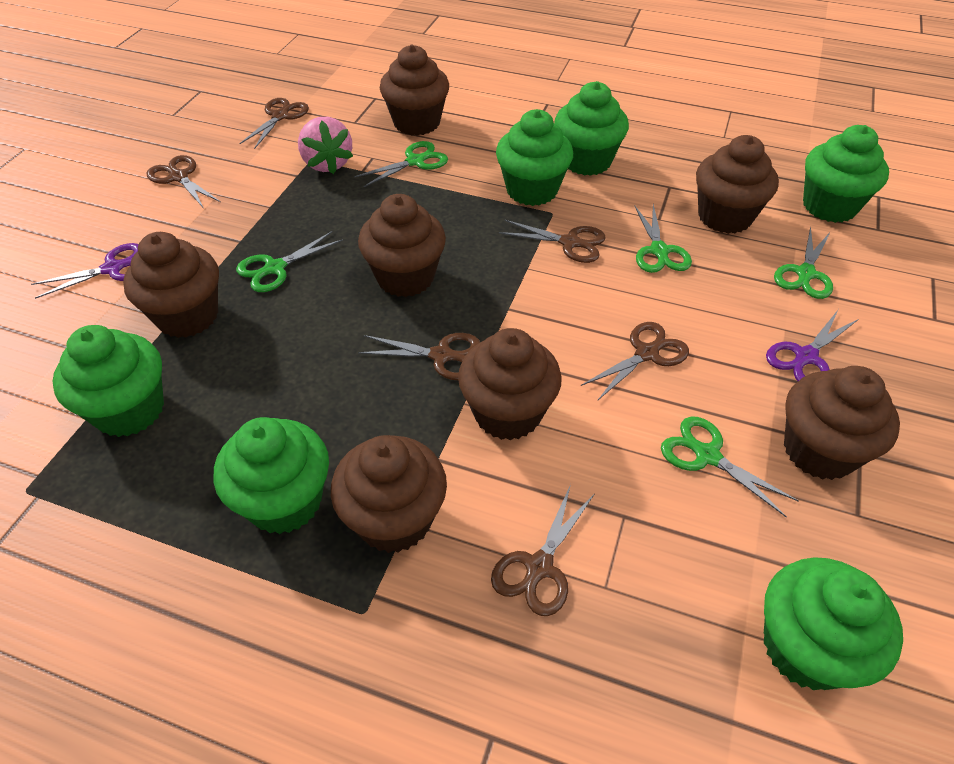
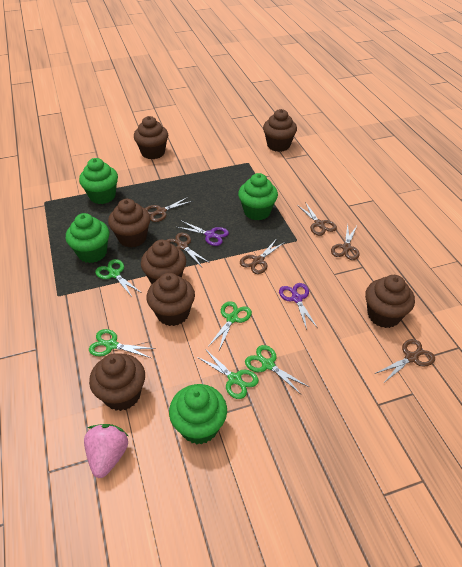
green cupcake: 6 -> 4

